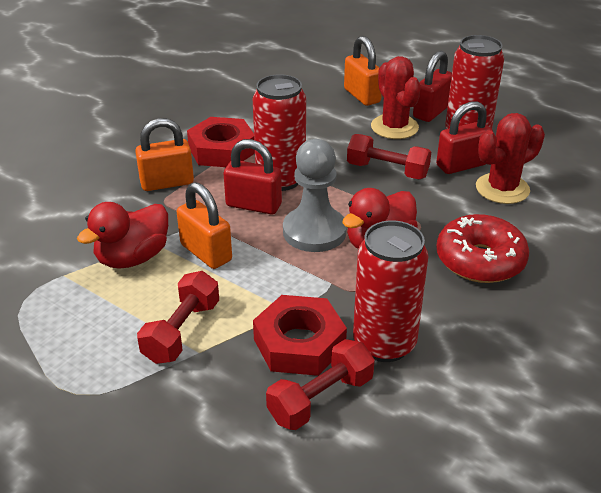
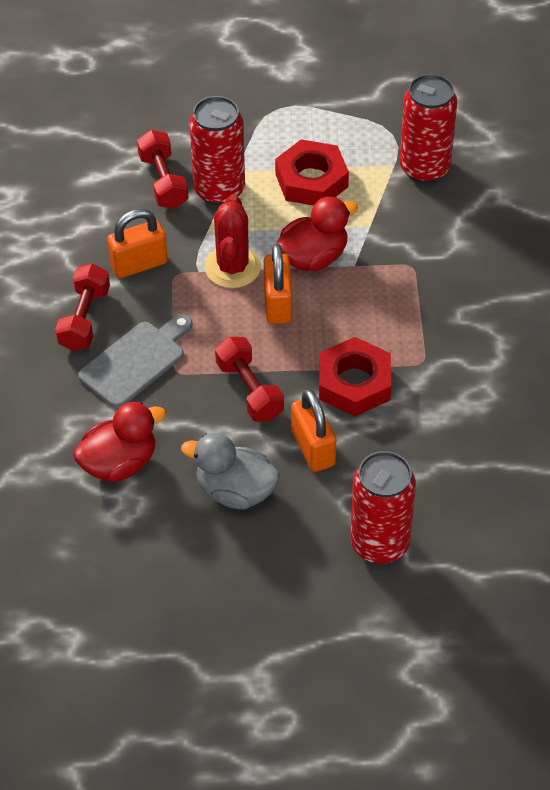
grey cutting board: 0 -> 1
grey duck: 0 -> 1
grey pawn: 1 -> 0
red cactus: 2 -> 1
red donut: 1 -> 0
red padlock: 3 -> 0

